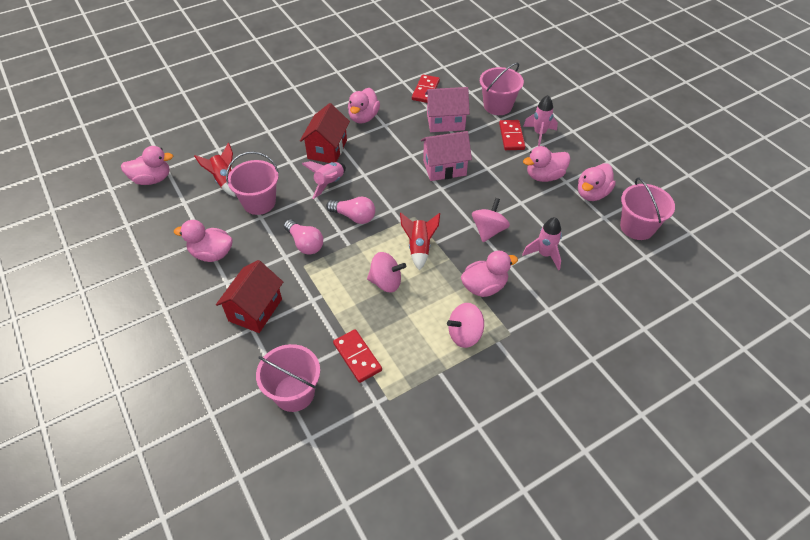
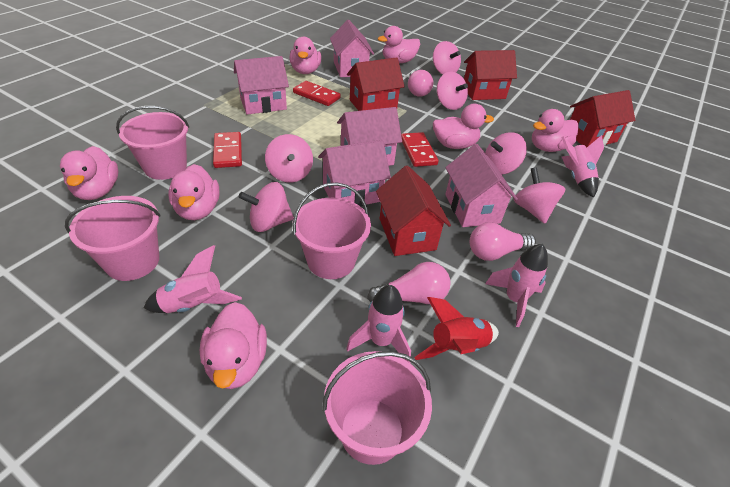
pink duck: 6 -> 7
pink house: 2 -> 5
pink light bulb: 2 -> 3
pink rocket: 3 -> 4
pink spinning top: 3 -> 6
red house: 2 -> 4
red rocket: 2 -> 1

